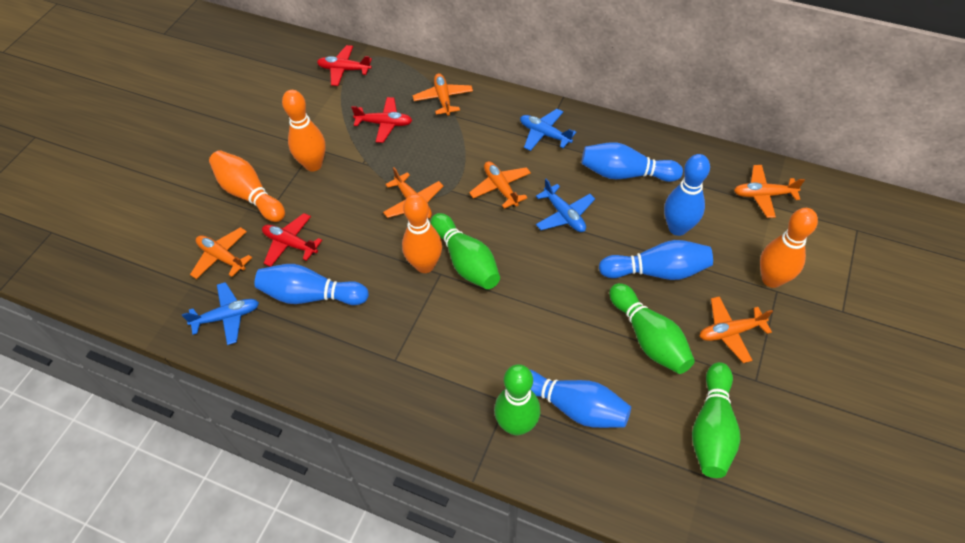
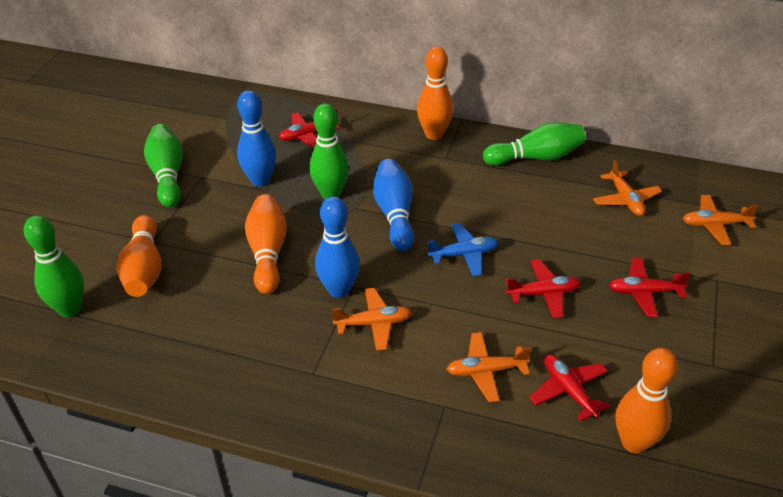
blue bowling pin: 5 -> 3
blue plane: 3 -> 1
orange plane: 6 -> 4
red plane: 3 -> 4

